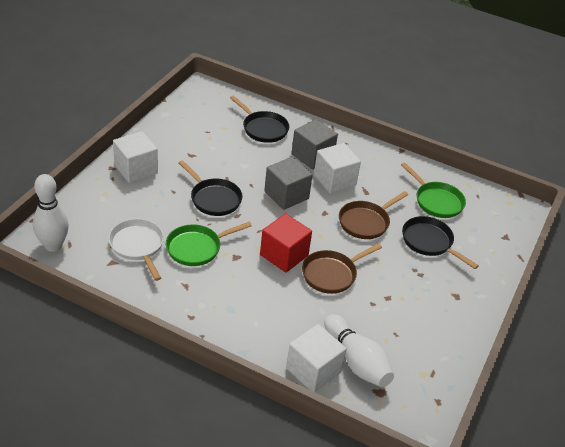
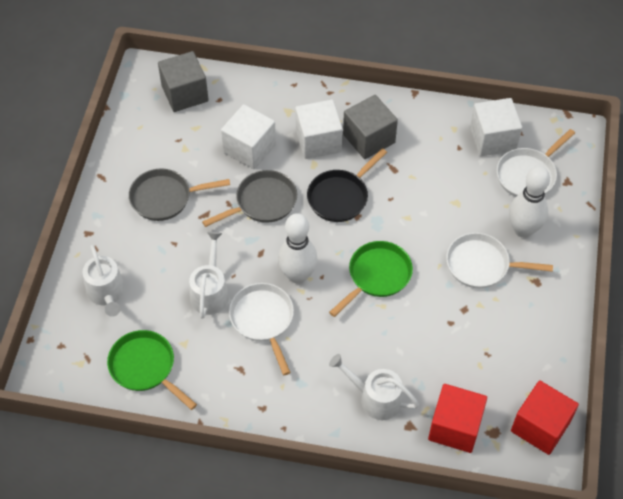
black pan: 3 -> 1
brown pan: 2 -> 0
grey pan: 0 -> 2
red cube: 1 -> 2
white pan: 1 -> 3
white watering can: 0 -> 3

